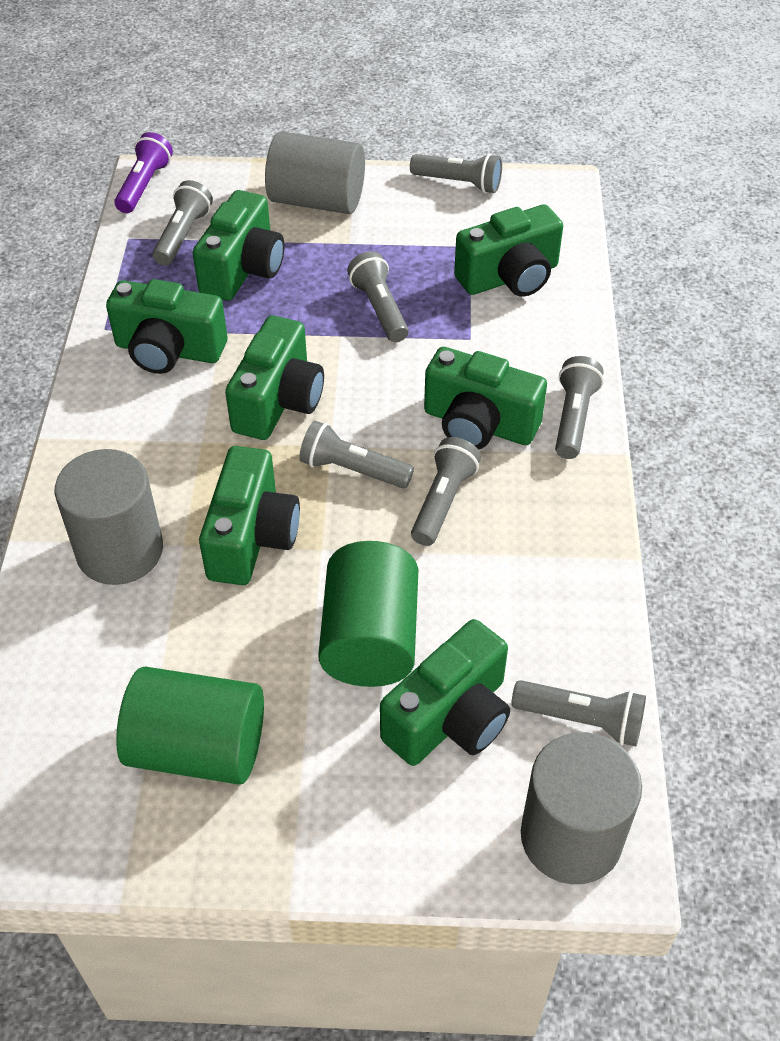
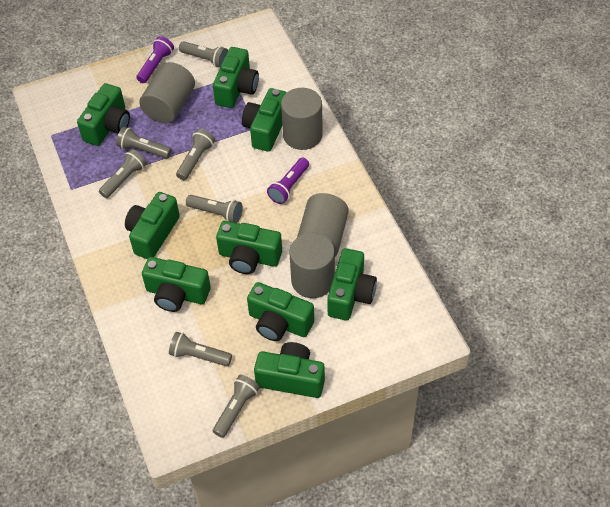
green camera: 7 -> 9
green cylinder: 2 -> 0
grey cylinder: 3 -> 4
purple flashlight: 1 -> 2

